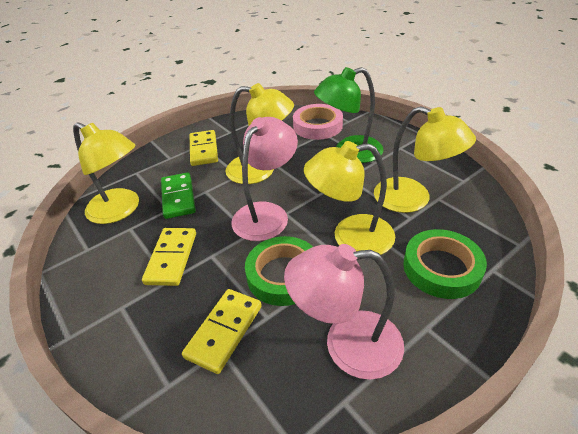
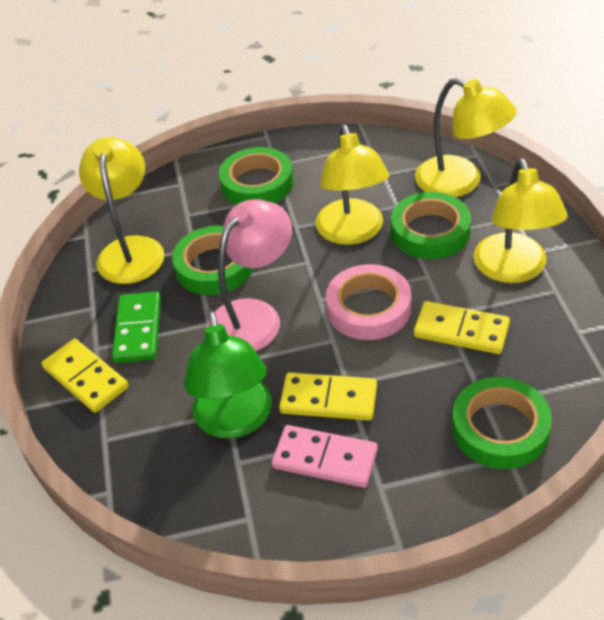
green tape: 2 -> 4
pink domino: 0 -> 1
pink lamp: 2 -> 1

